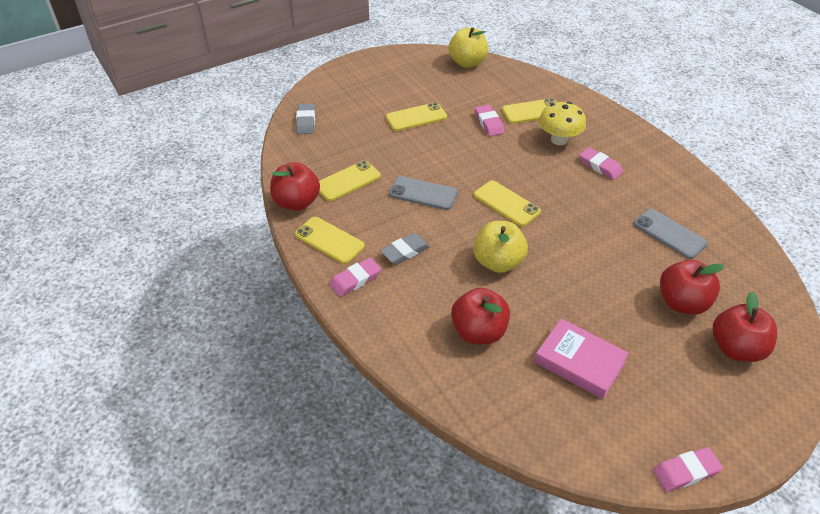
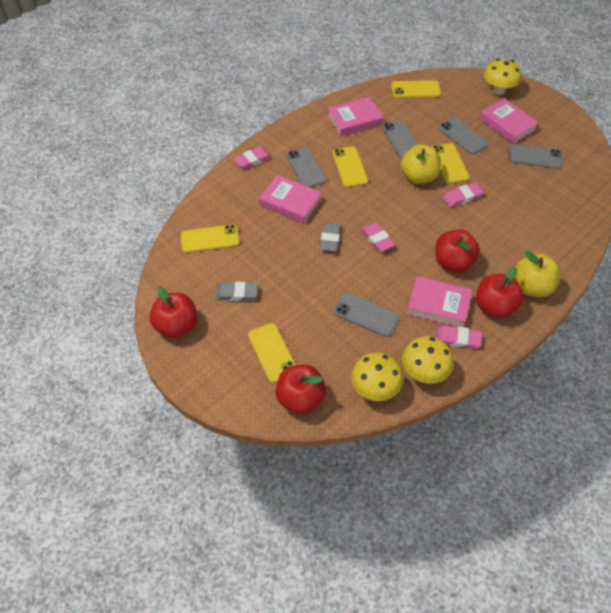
grey phone: 2 -> 5
pink book: 1 -> 4
yellow mushroom: 1 -> 3

